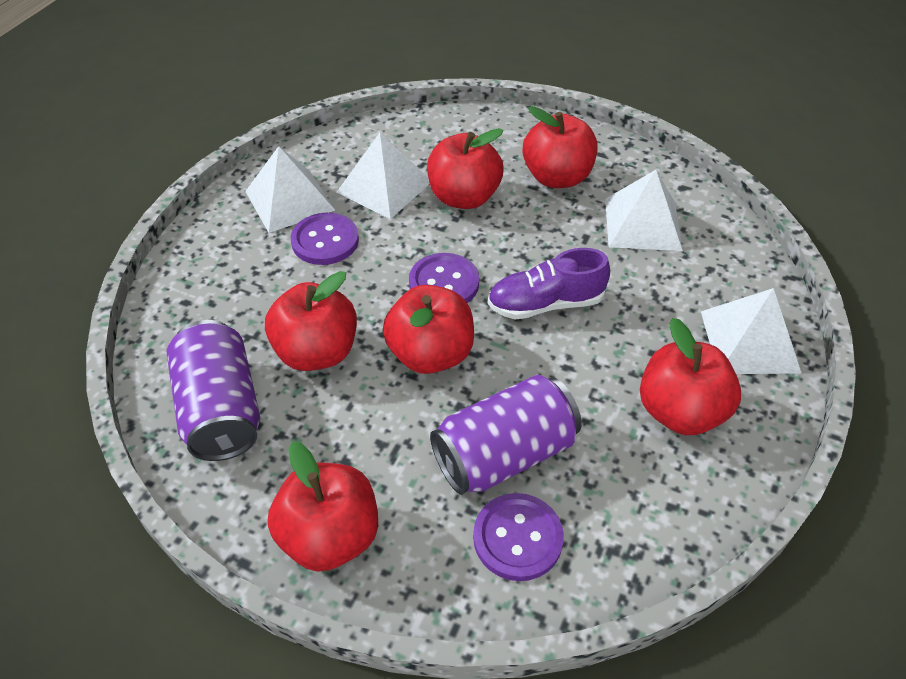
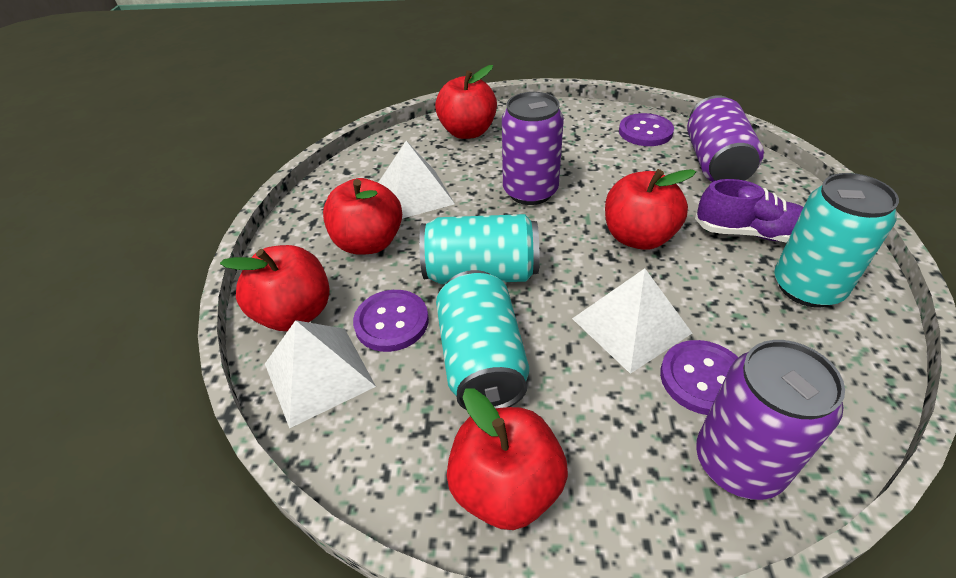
purple can: 2 -> 3
red apple: 6 -> 5
turquoise can: 0 -> 3
white pyramid: 4 -> 3

